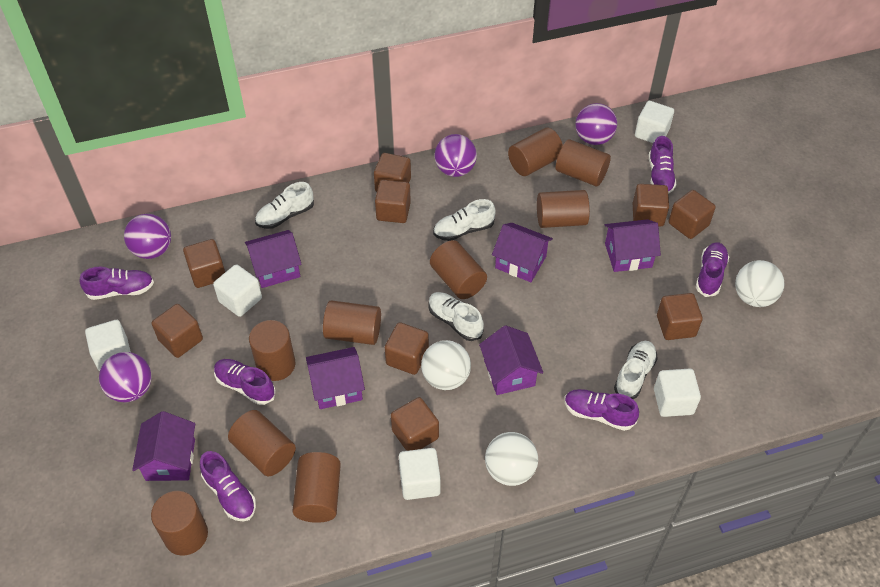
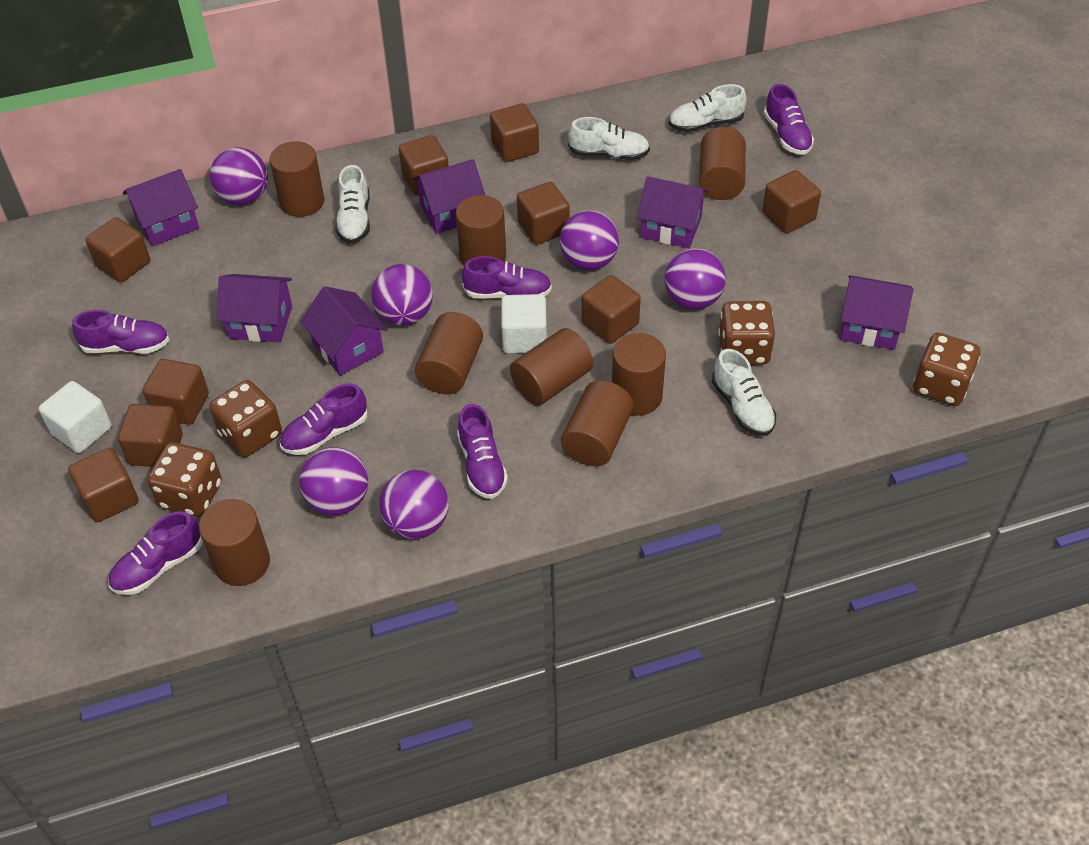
brown cylinder: 9 -> 8
brown dice: 0 -> 4
purple ball: 4 -> 6
white ball: 3 -> 0
white cube: 5 -> 2

